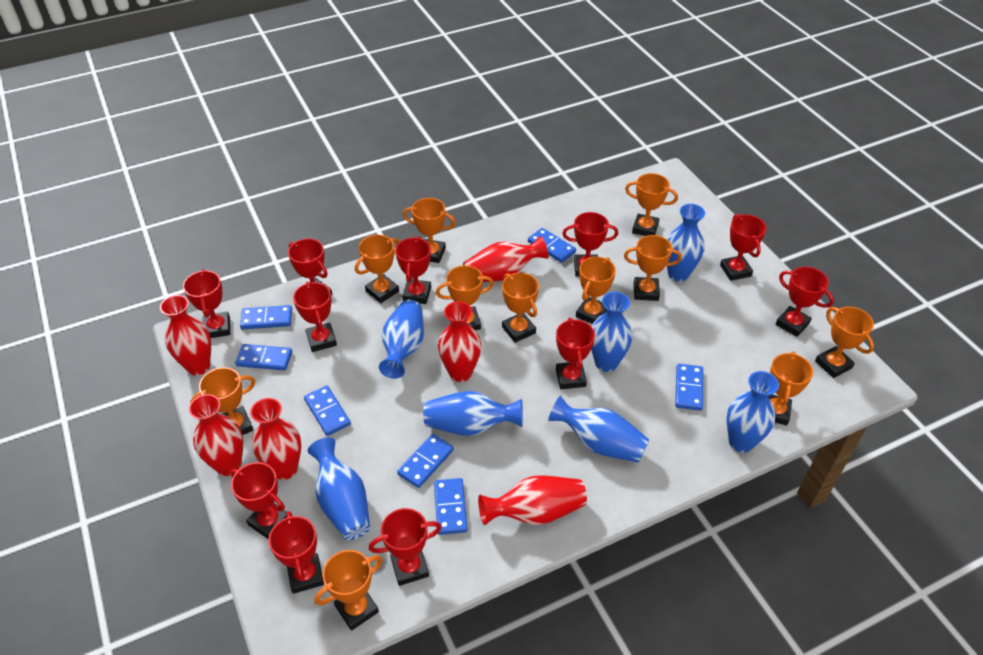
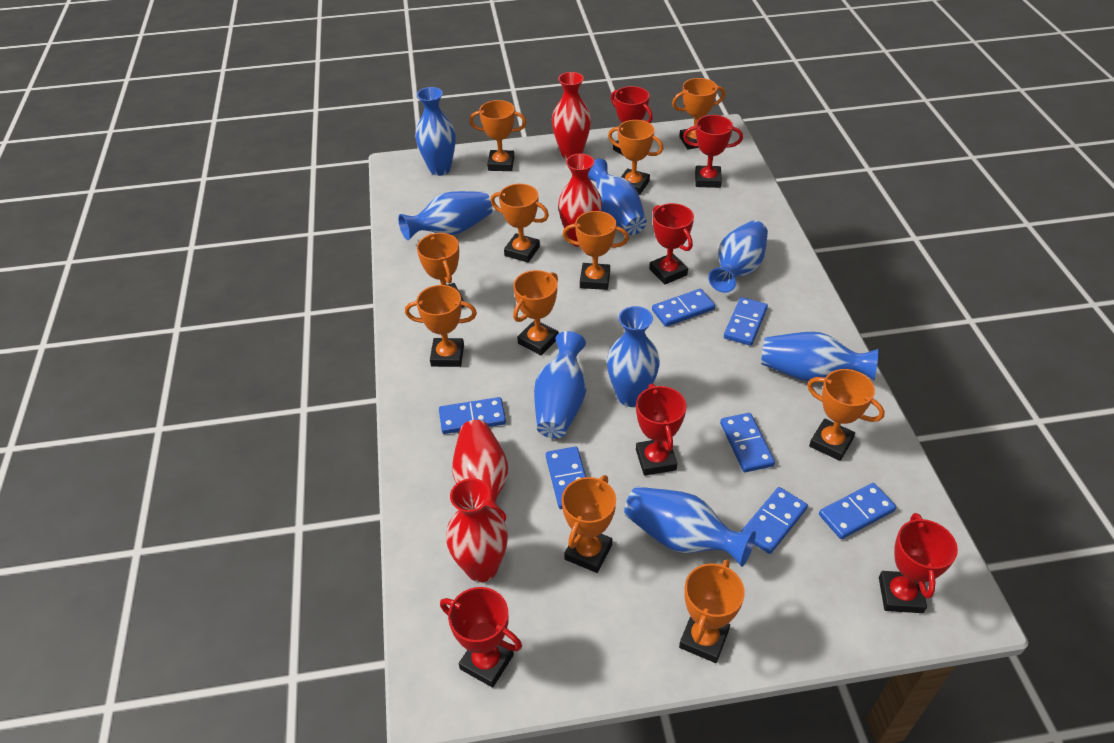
blue vase: 7 -> 8
red trophy: 11 -> 6
red vase: 6 -> 4

